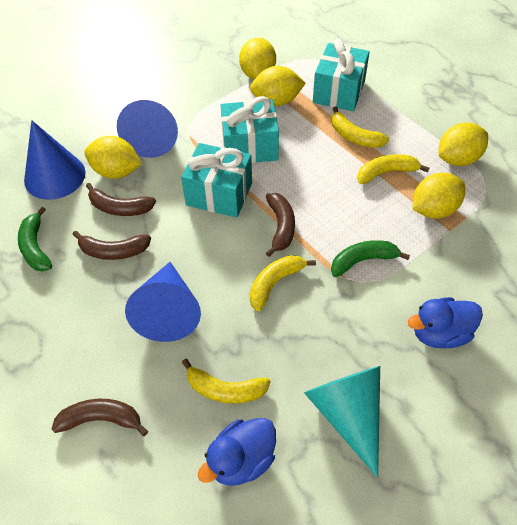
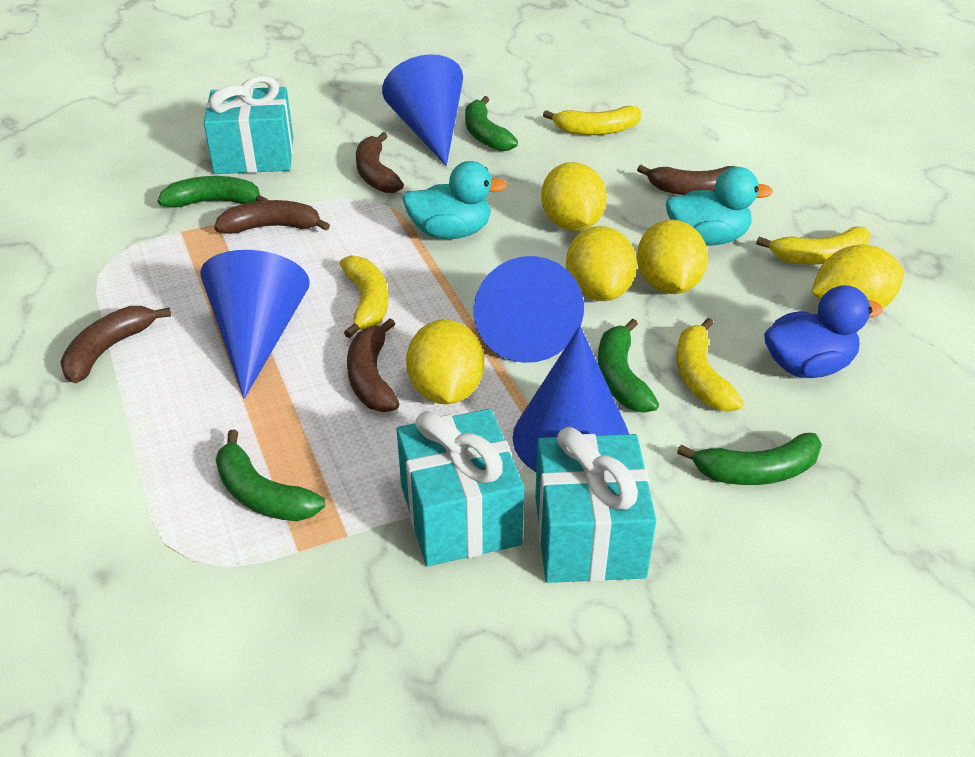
blue cone: 3 -> 4
blue duck: 2 -> 1
brown banana: 4 -> 5
green banana: 2 -> 5
turquoise cone: 1 -> 0
turquoise duck: 0 -> 2

